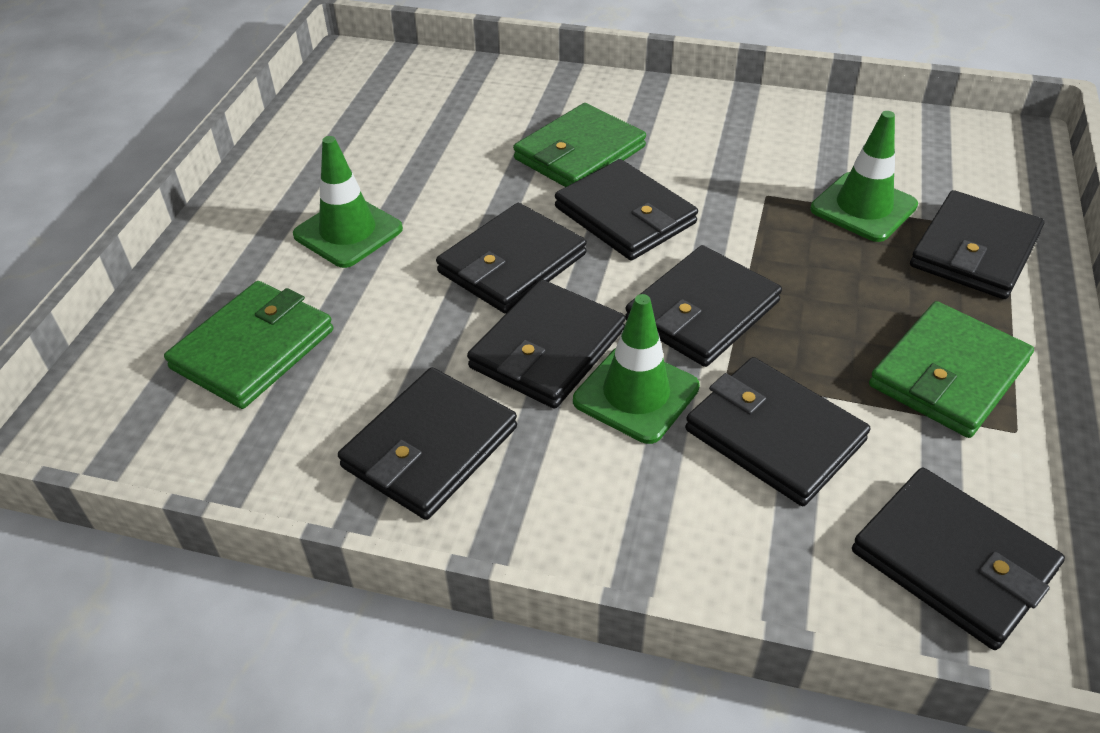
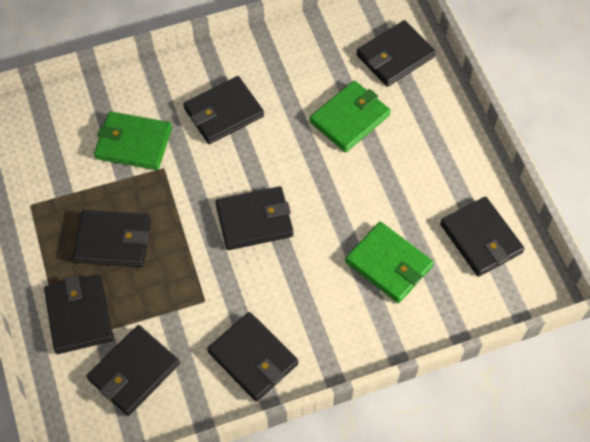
green traffic cone: 3 -> 0

